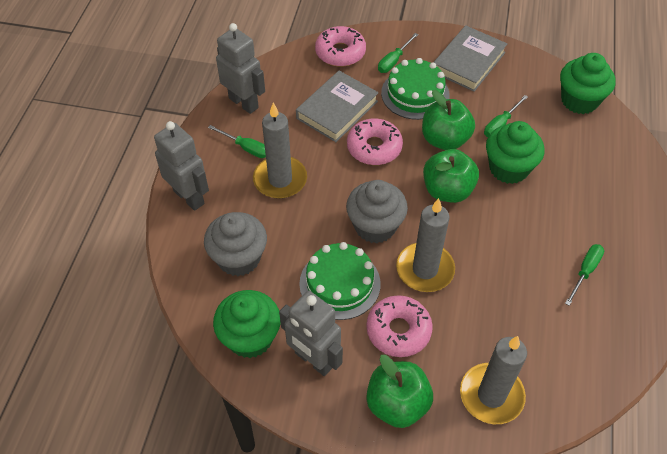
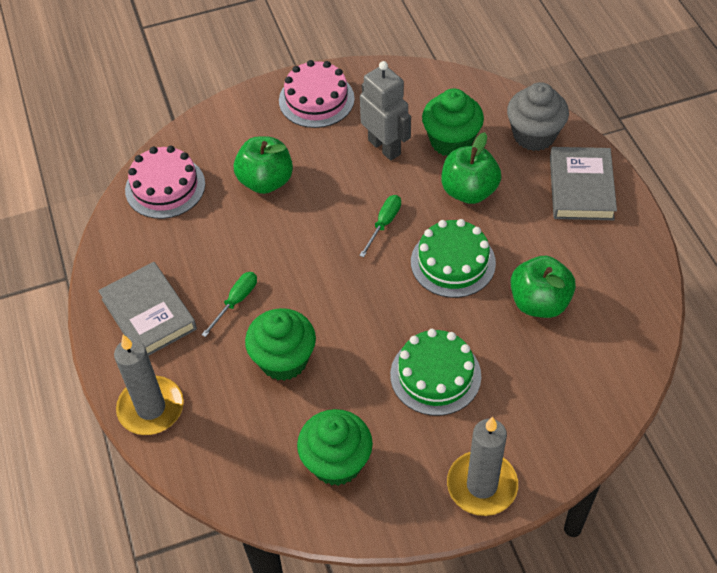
green screwdriver: 4 -> 2
grey candle: 3 -> 2
grey cupcake: 2 -> 1
grey robot: 3 -> 1
pink cake: 0 -> 2
pink donut: 3 -> 0

